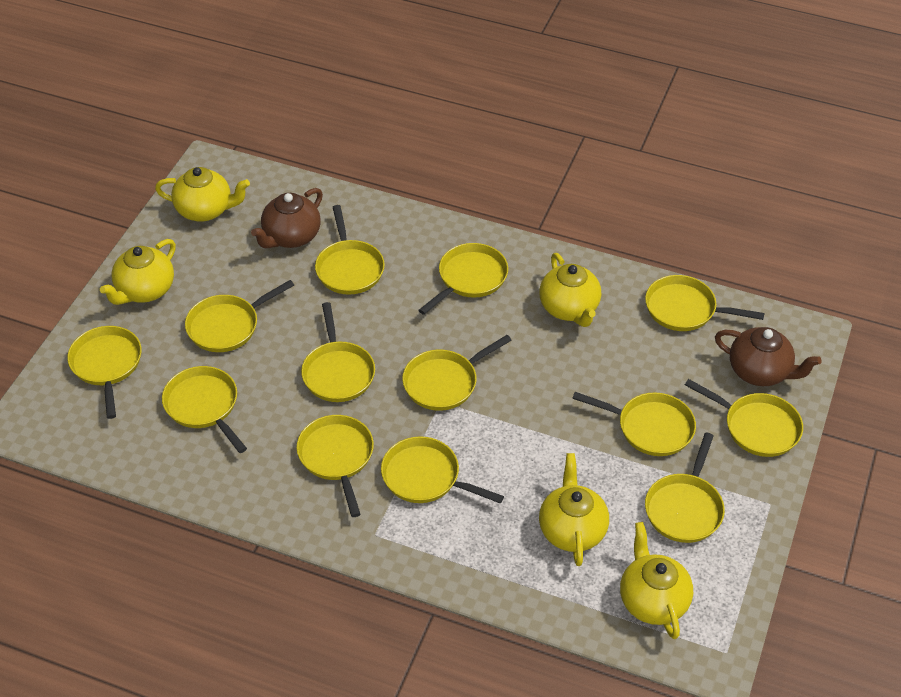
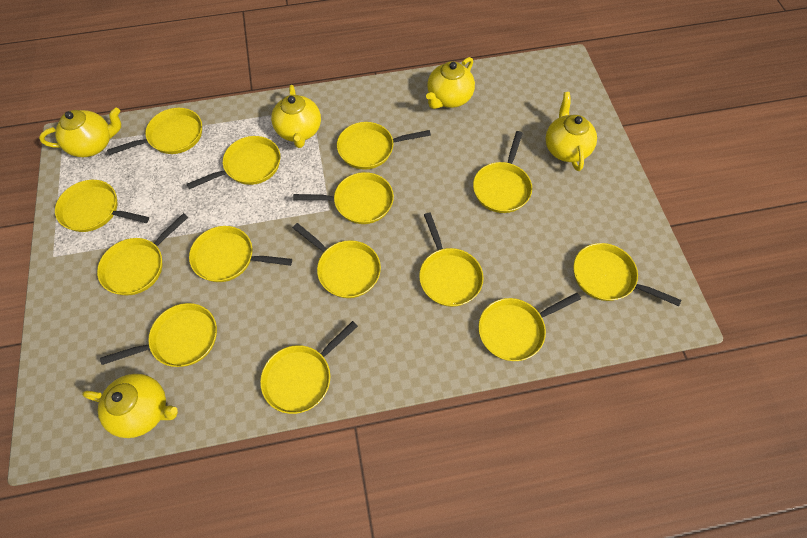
brown teapot: 2 -> 0
yellow pan: 13 -> 14

